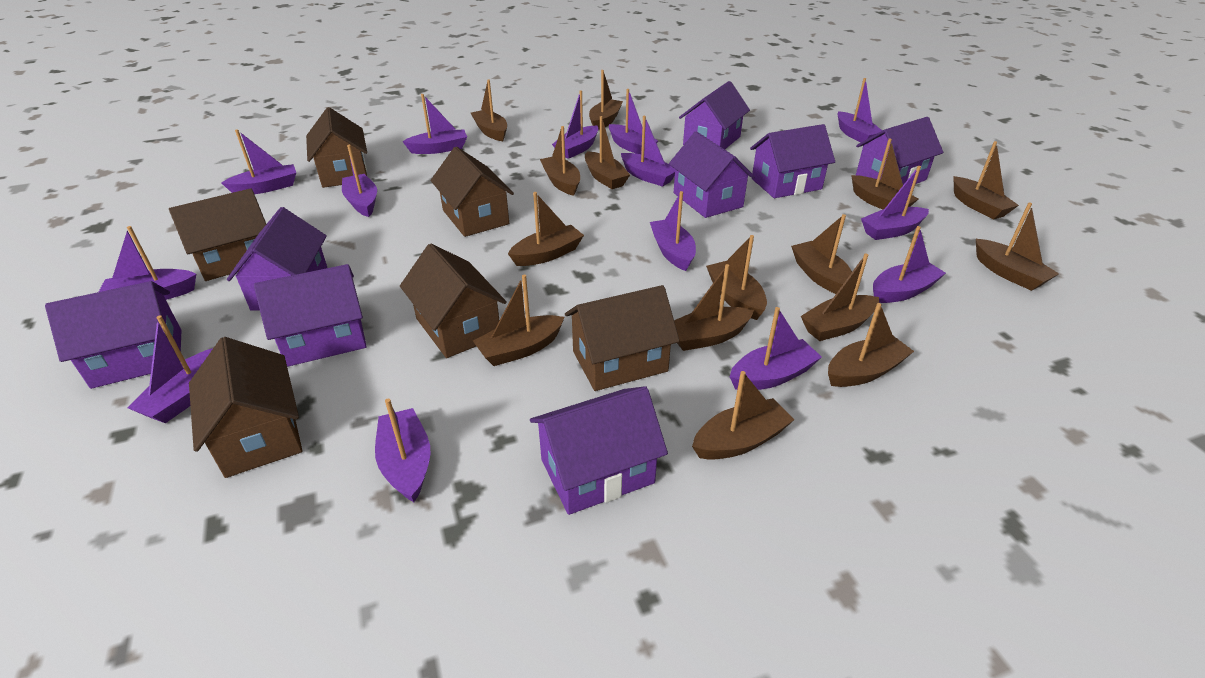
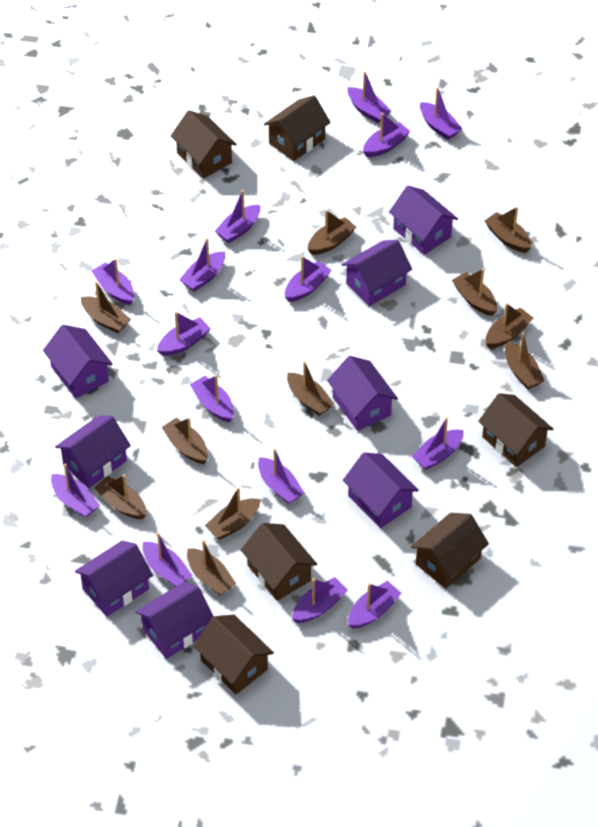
brown boat: 15 -> 11
purple boat: 14 -> 15

